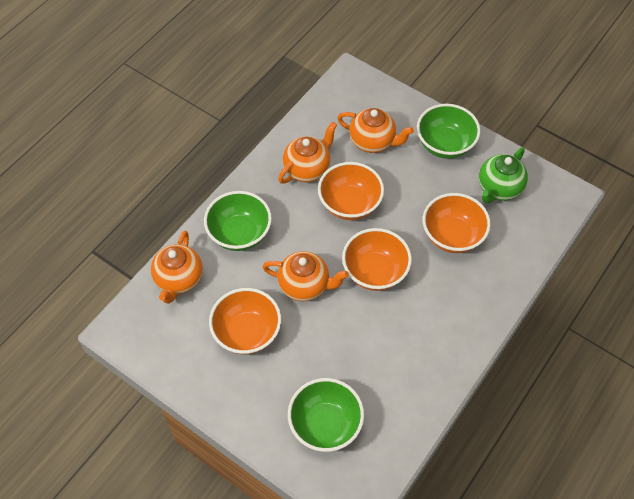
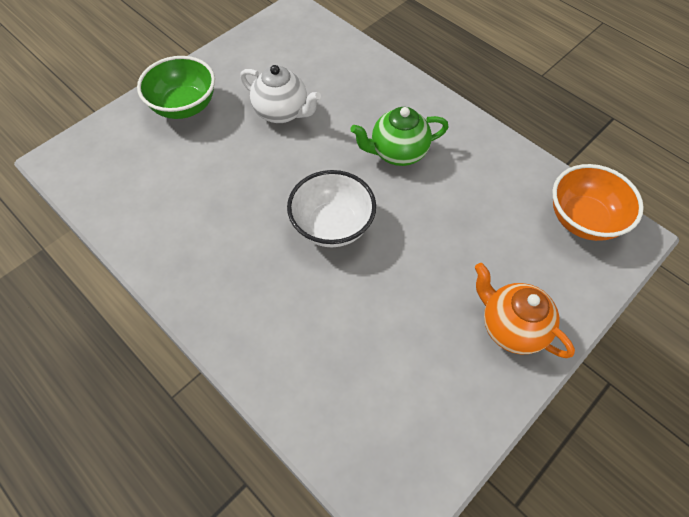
green bowl: 3 -> 1
orange bowl: 4 -> 1
orange teapot: 4 -> 1
white bowl: 0 -> 1
white teapot: 0 -> 1

